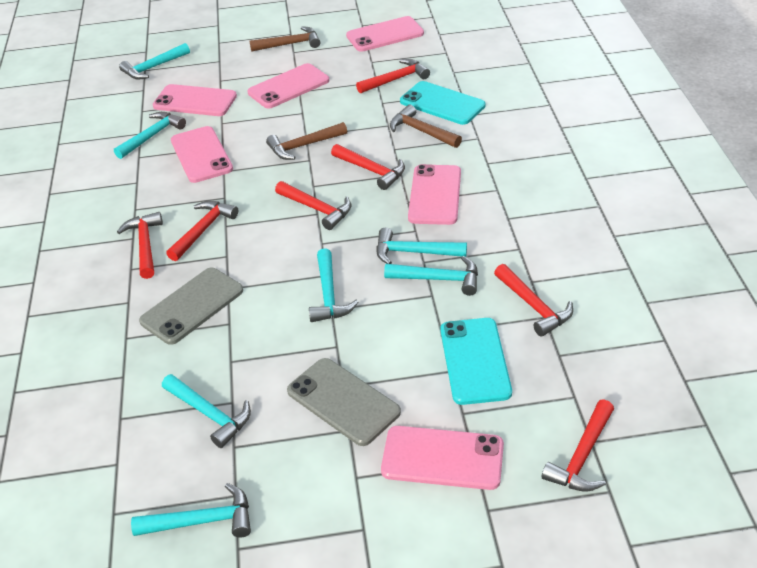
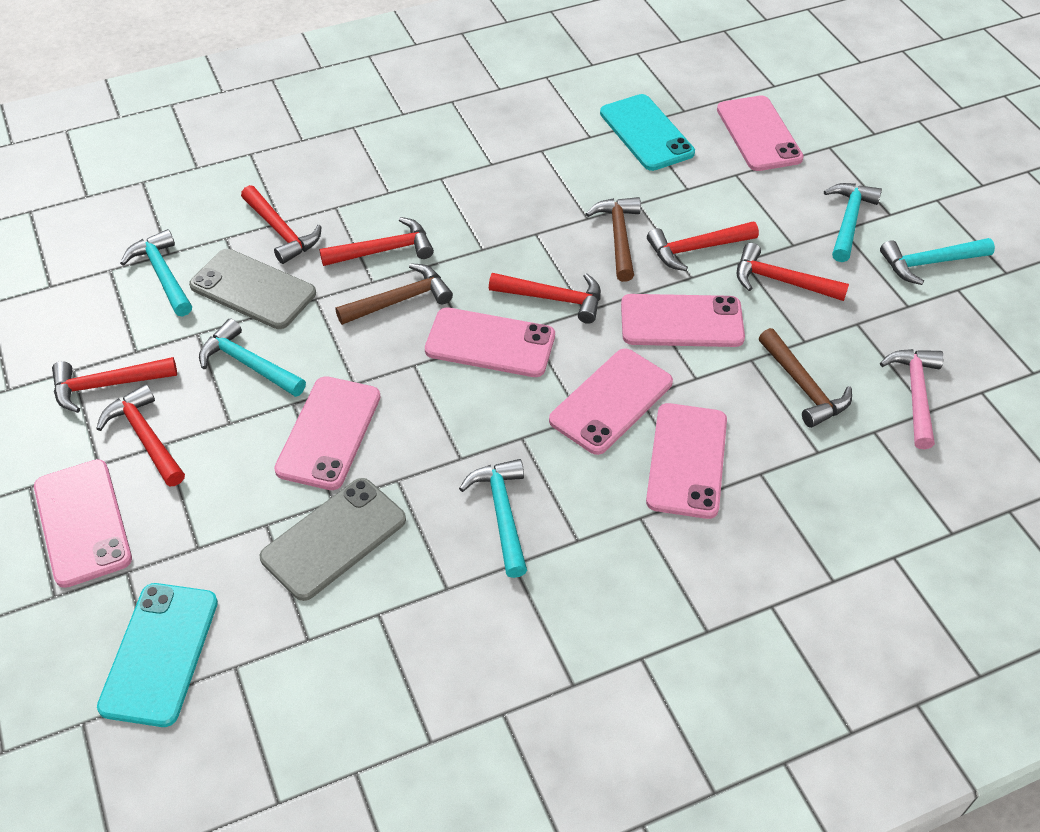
pink hammer: 0 -> 1
pink phone: 6 -> 7
turquoise hammer: 7 -> 5

